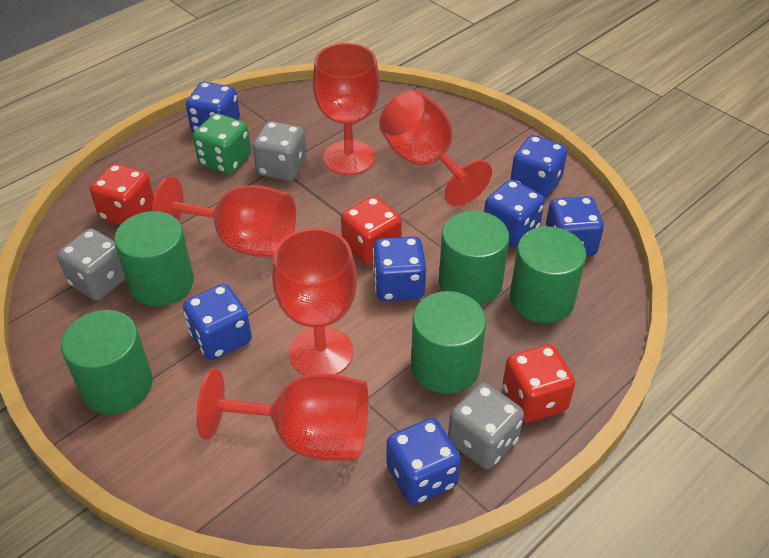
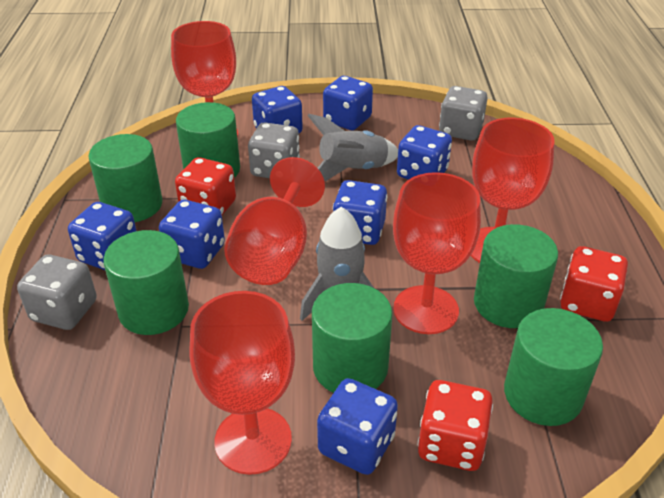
green cylinder: 5 -> 6
green dice: 1 -> 0
grey rocket: 0 -> 2

